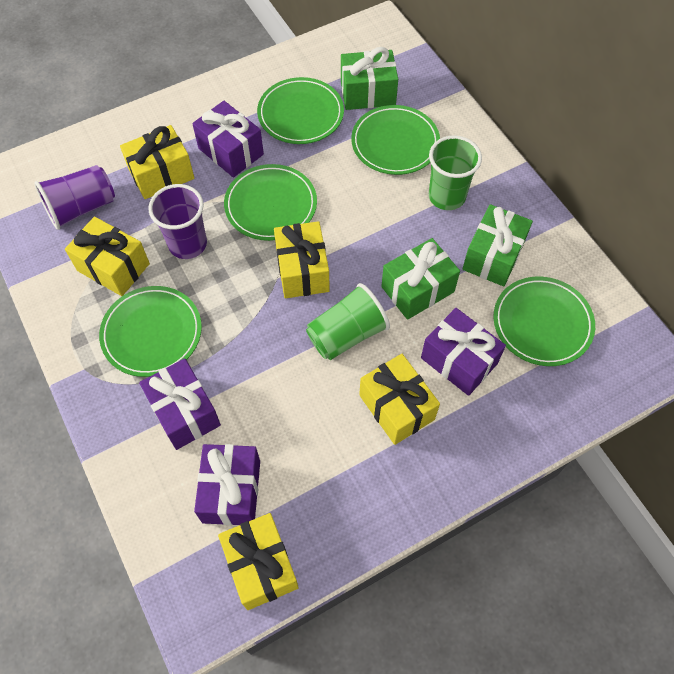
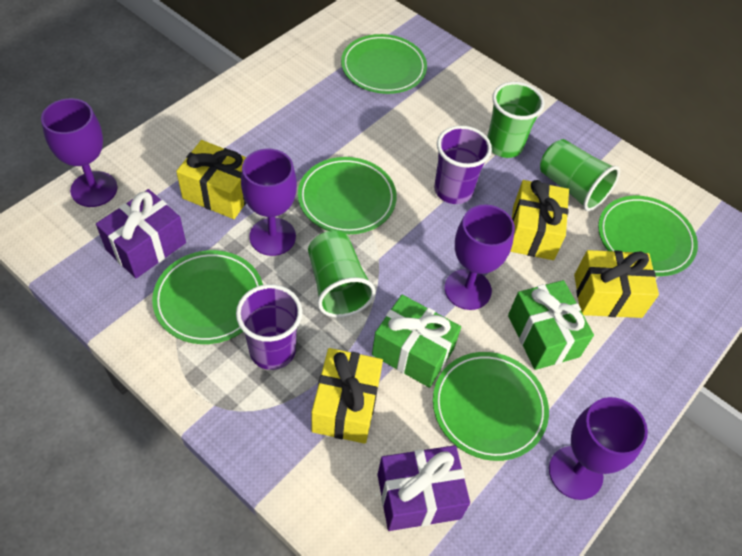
green cup: 2 -> 3
green gift: 3 -> 2
purple gift: 4 -> 2
purple goblet: 0 -> 4
yellow gift: 5 -> 4

